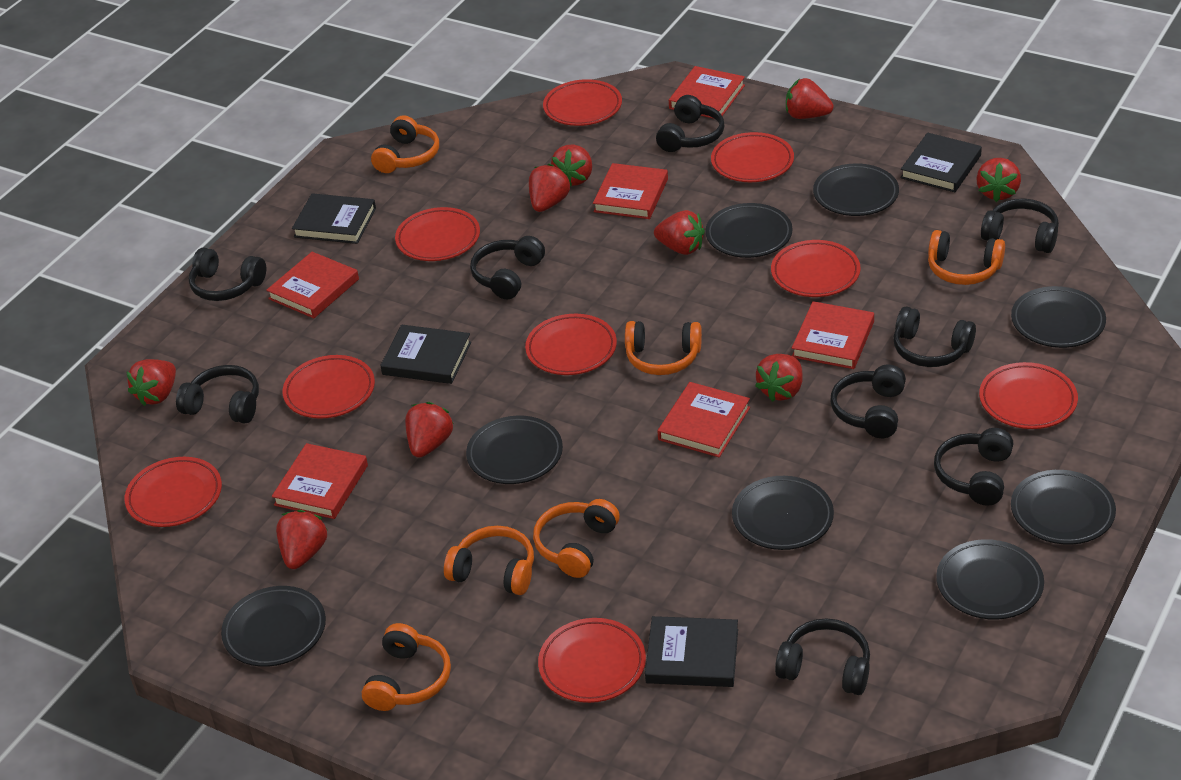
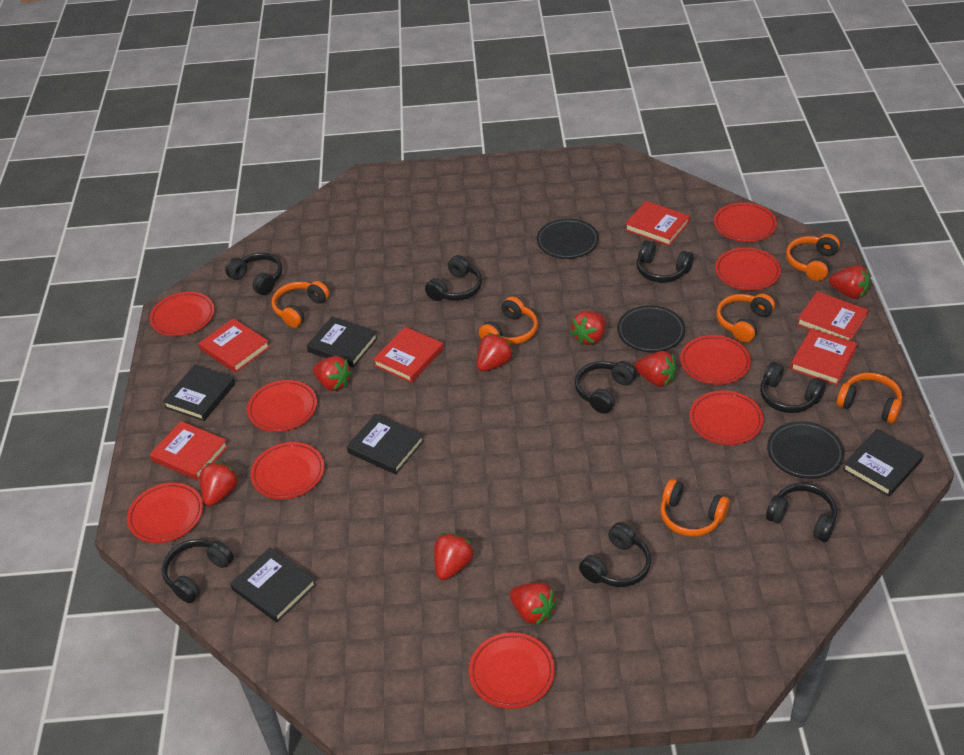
black book: 4 -> 5
black headphones: 9 -> 8
black plate: 8 -> 3
red strawberry: 9 -> 8

